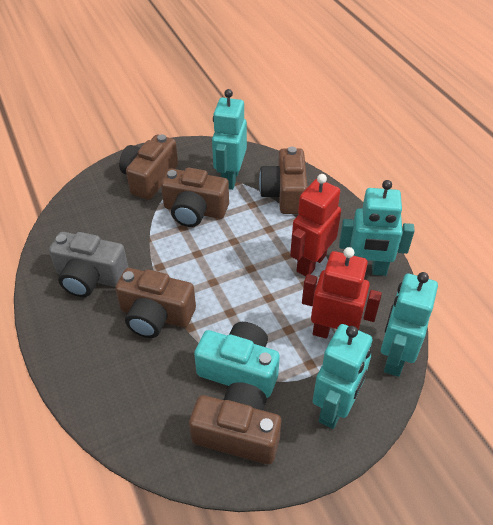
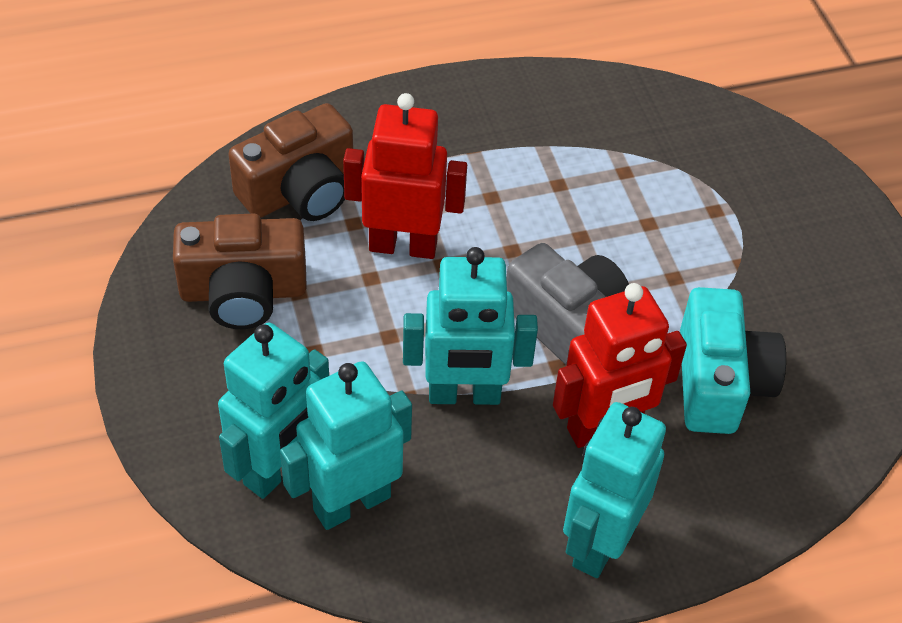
brown camera: 5 -> 2

